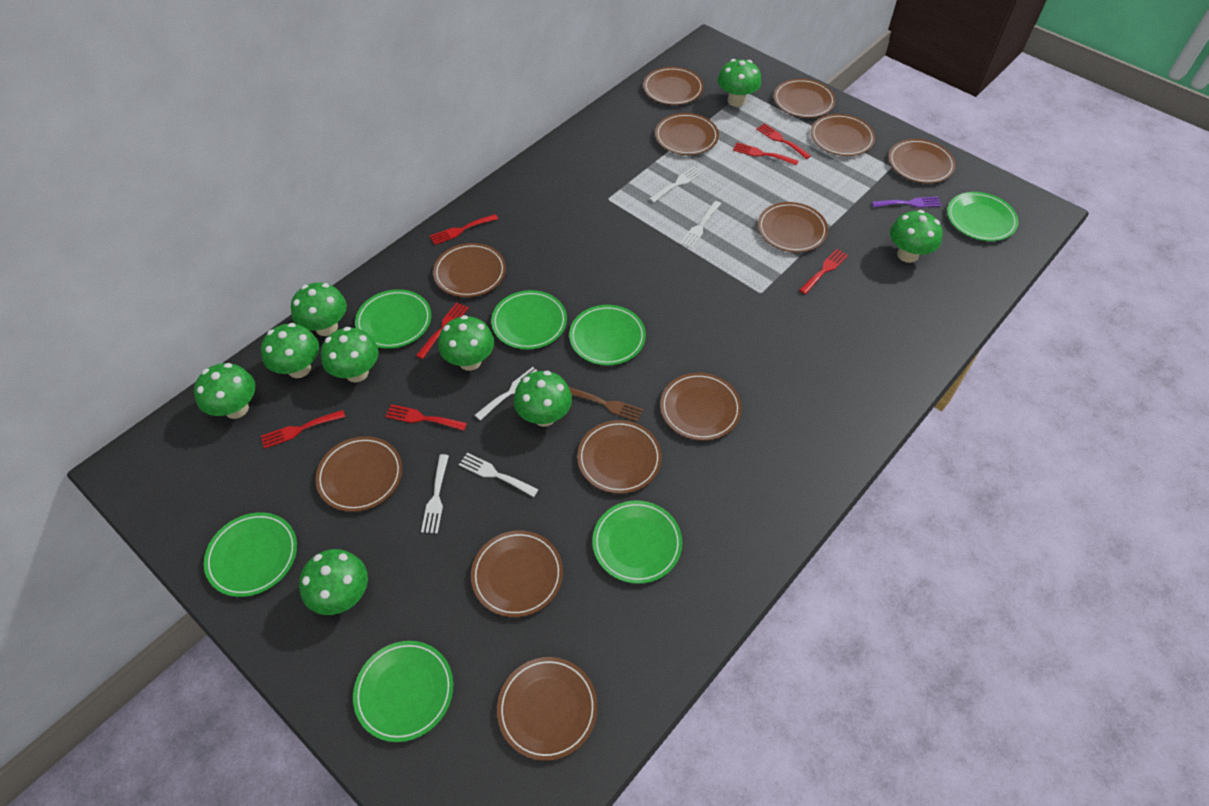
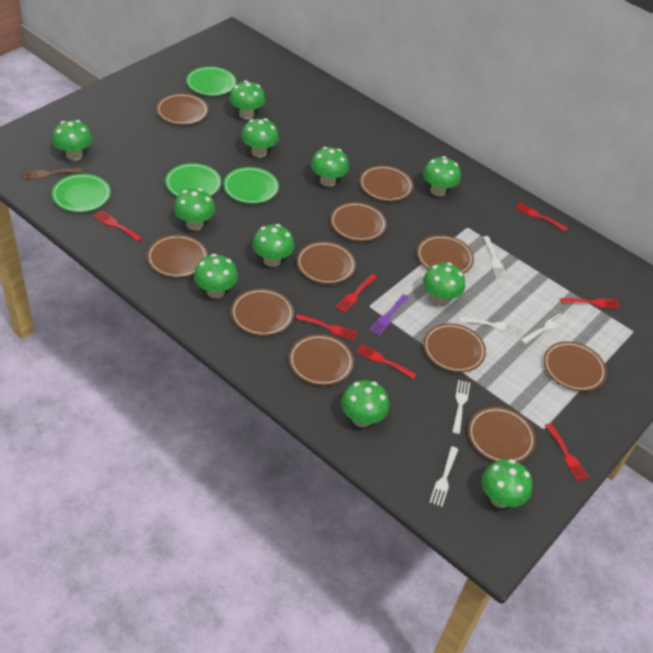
brown plate: 12 -> 11
green mushroom: 9 -> 11
green plate: 7 -> 4

